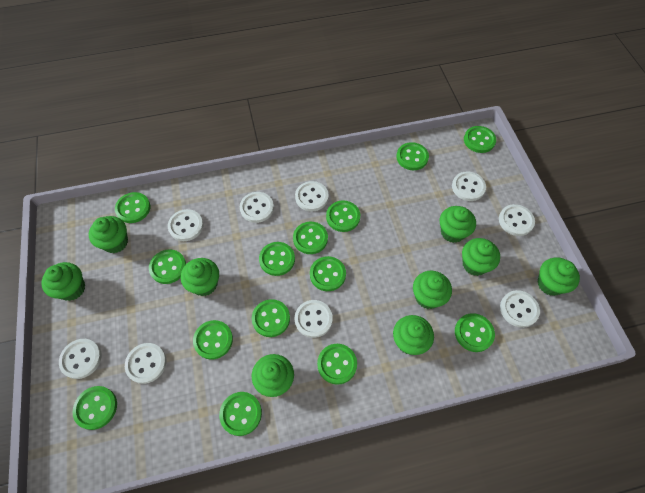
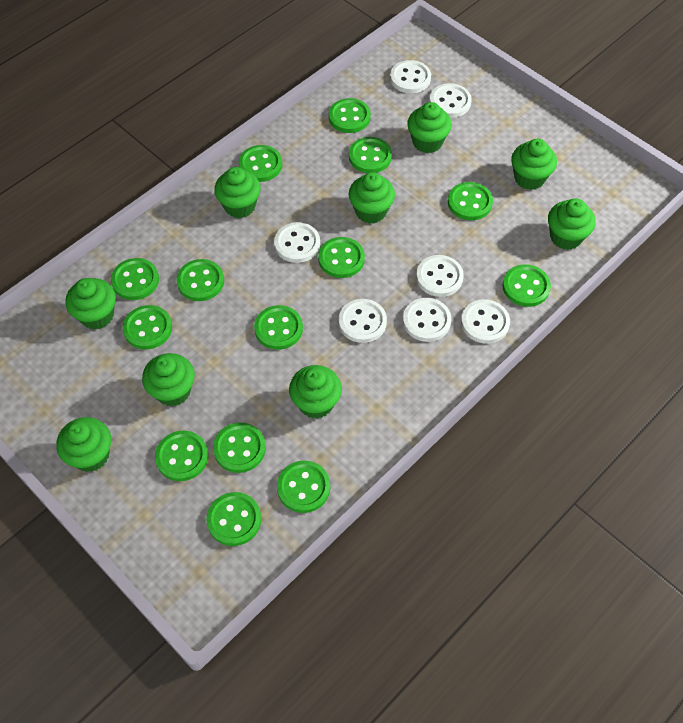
white button: 9 -> 7

